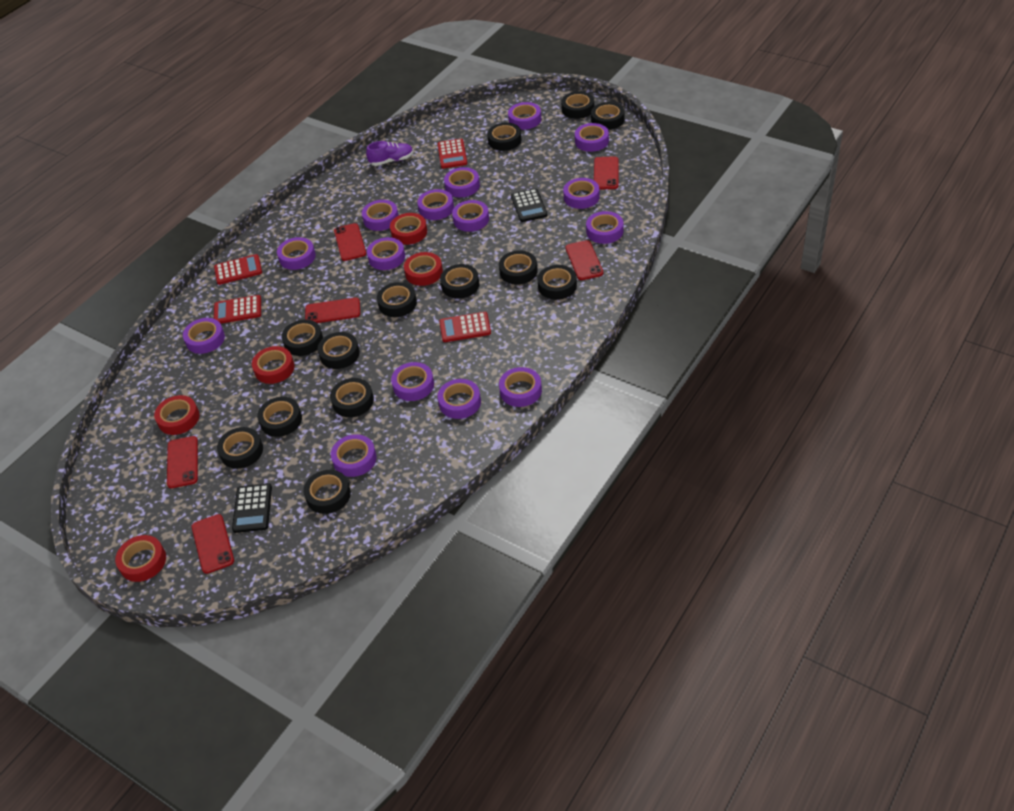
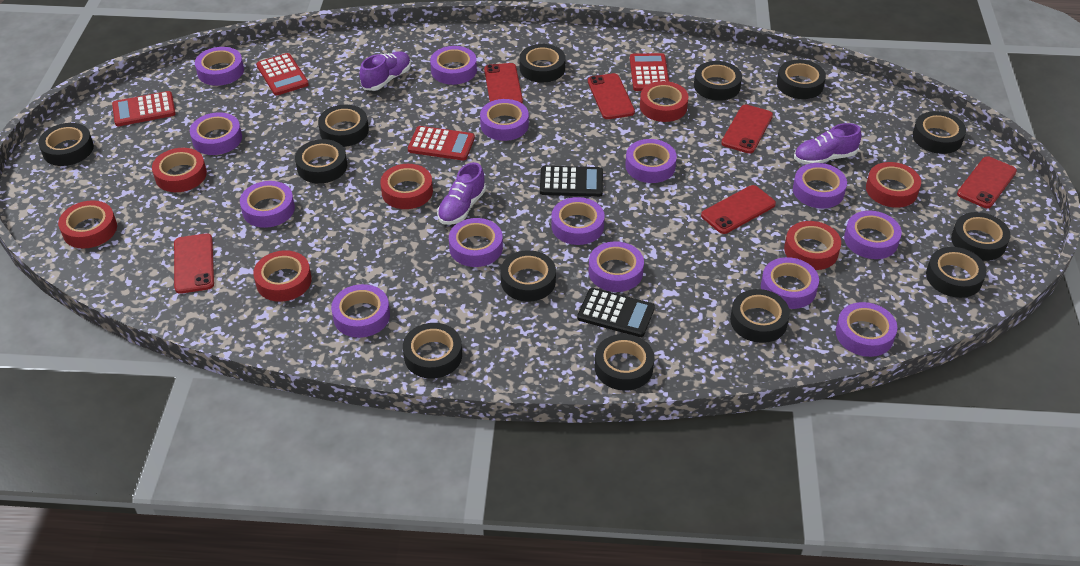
purple shoe: 1 -> 3
purple tape: 15 -> 14
red tape: 5 -> 7

